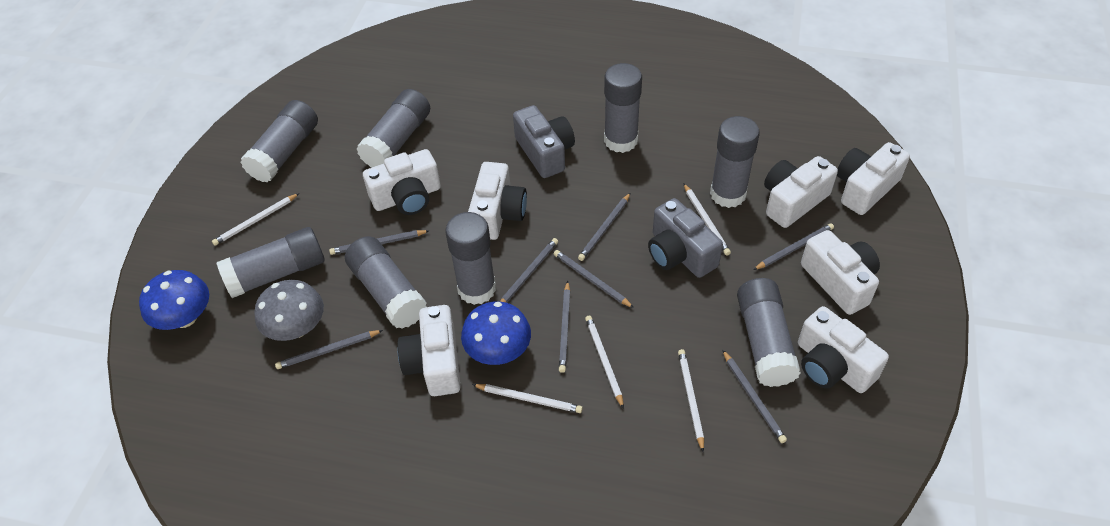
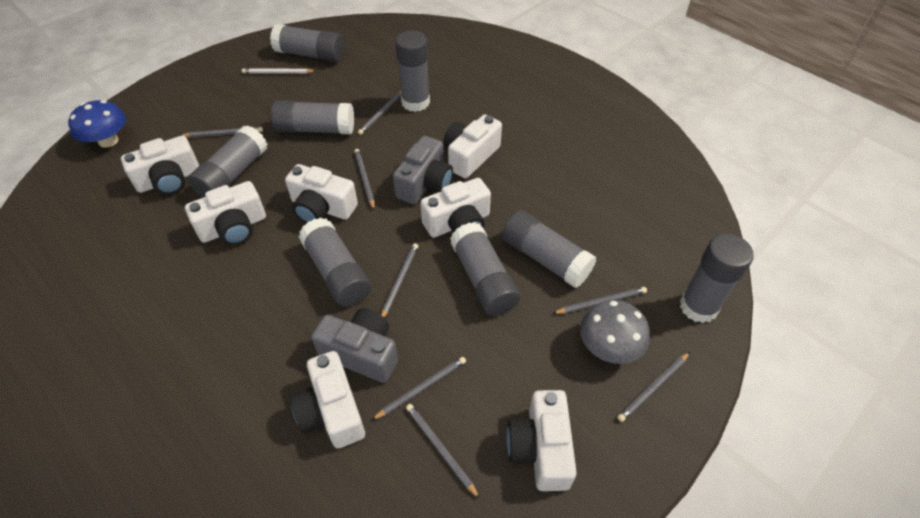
blue mushroom: 2 -> 1
white pencil: 5 -> 1

